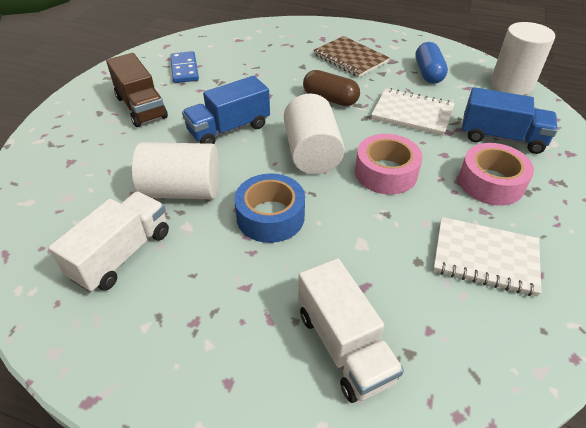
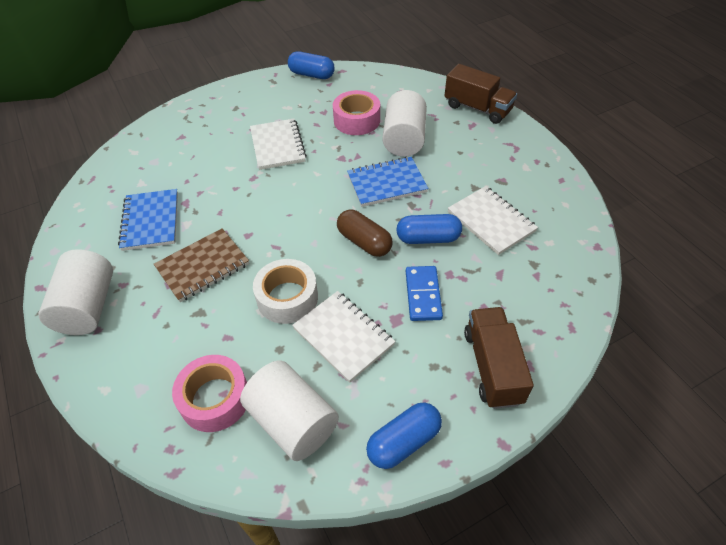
blue capsule: 1 -> 3
blue notebook: 0 -> 2
blue tape: 1 -> 0
blue truck: 2 -> 0
brown truck: 1 -> 2
white notebook: 2 -> 3
white tape: 0 -> 1
white truck: 2 -> 0

